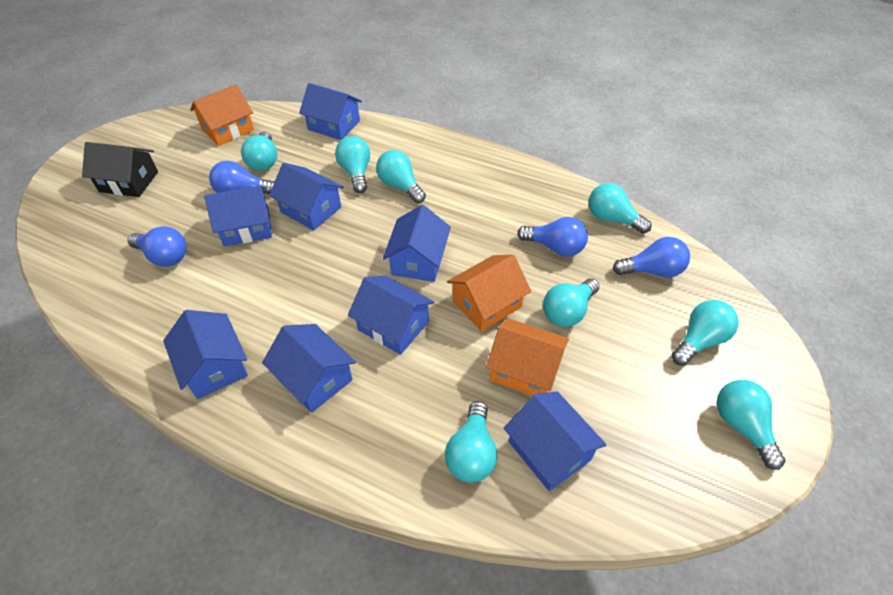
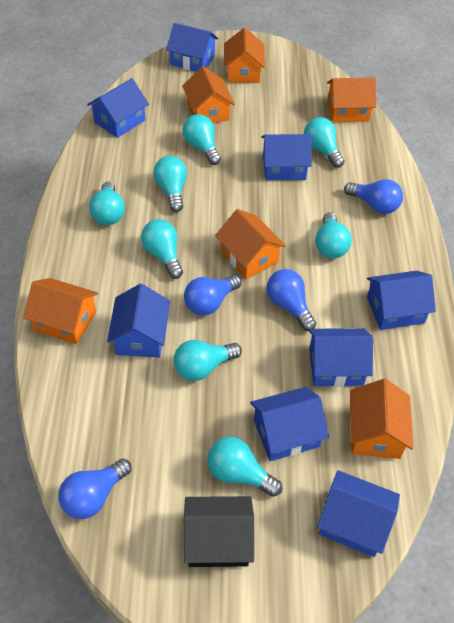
orange house: 3 -> 6

